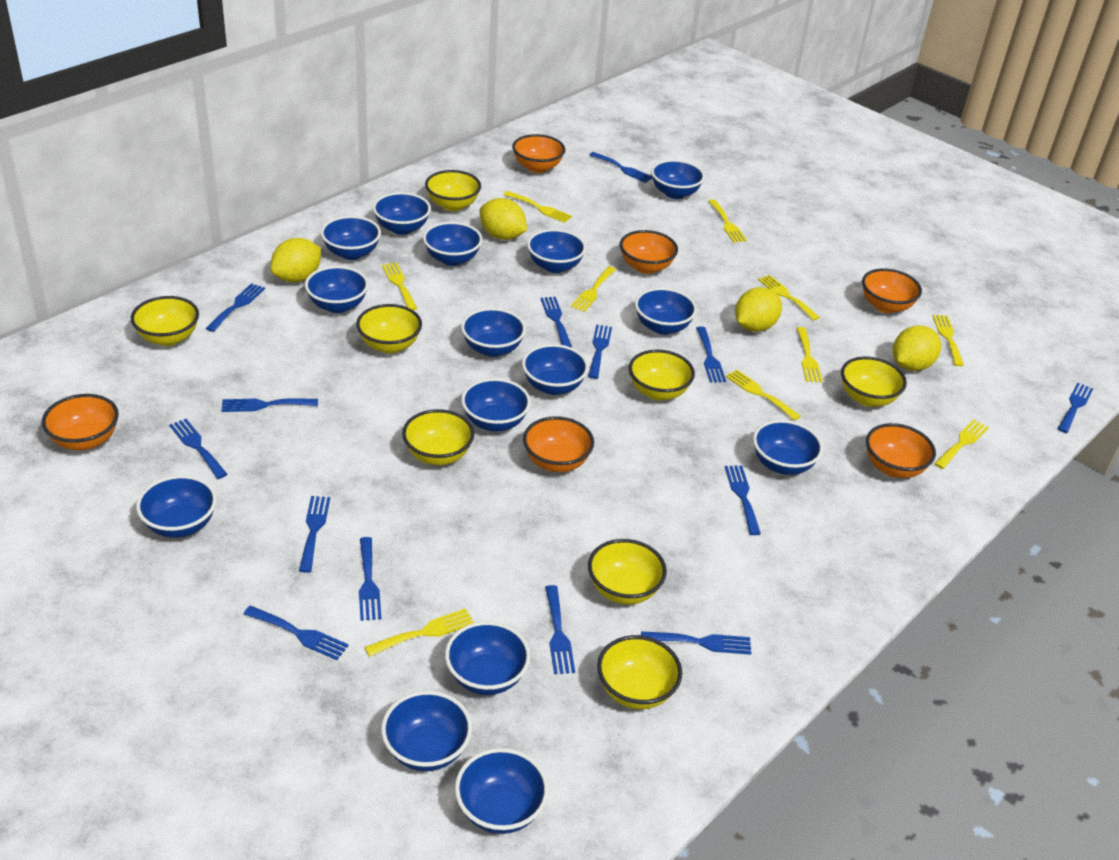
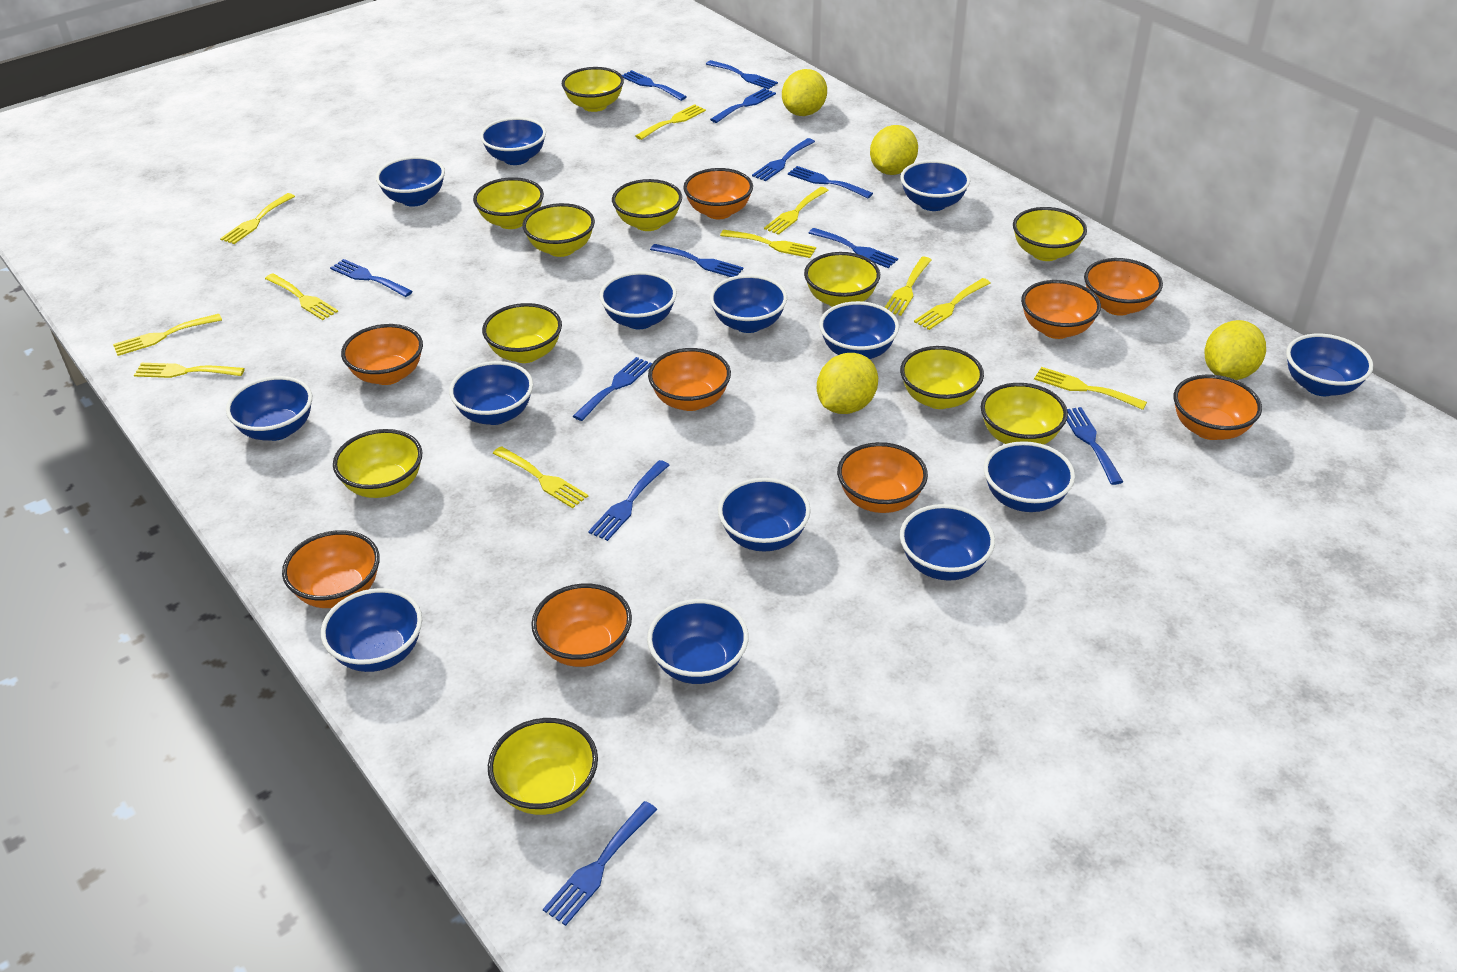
blue bowl: 15 -> 14
blue fork: 14 -> 12
orange bowl: 6 -> 9
yellow bowl: 8 -> 11
yellow fork: 10 -> 11

